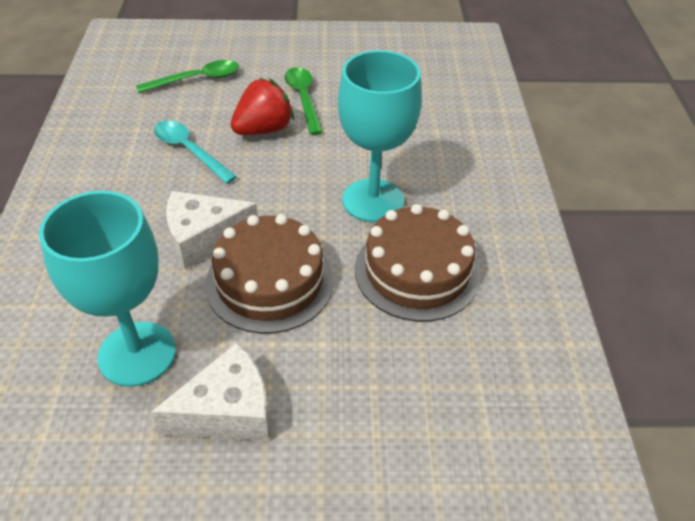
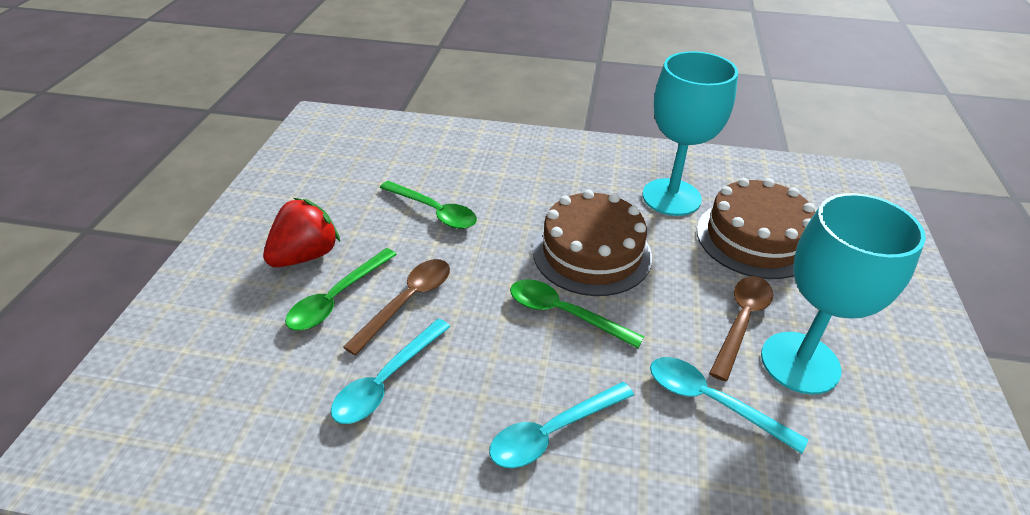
brown spoon: 0 -> 2
green spoon: 2 -> 3
turquoise spoon: 1 -> 3
white cheese: 2 -> 0

